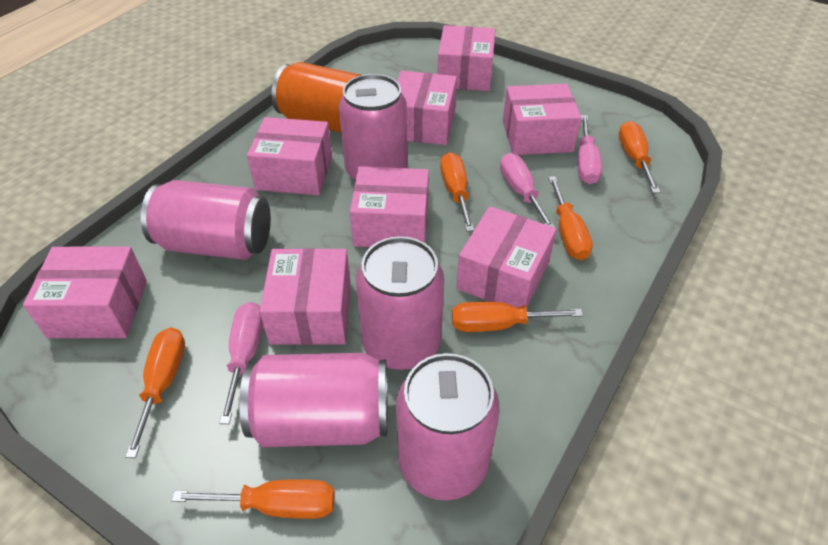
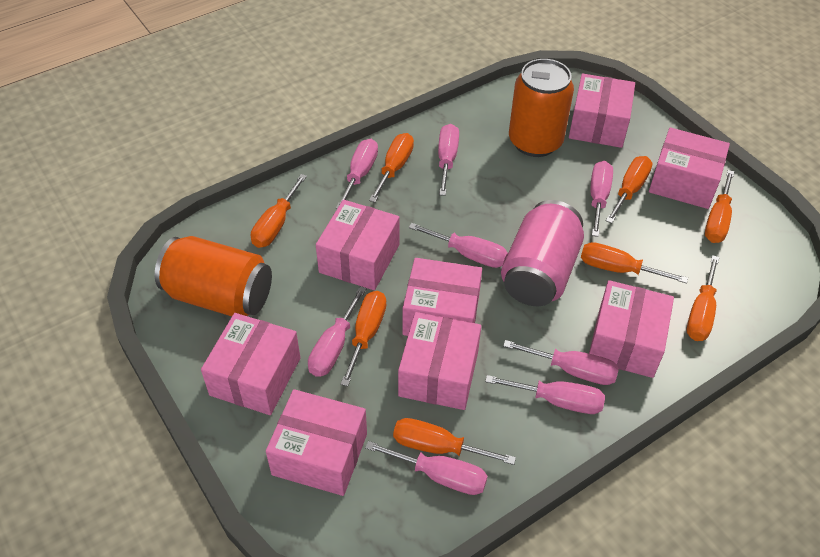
orange can: 1 -> 2
orange screwdriver: 6 -> 8
pink can: 5 -> 1
pink screwdriver: 3 -> 8

